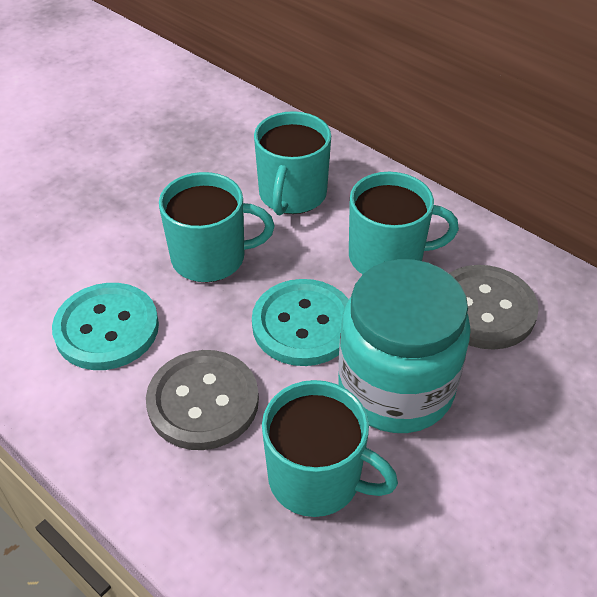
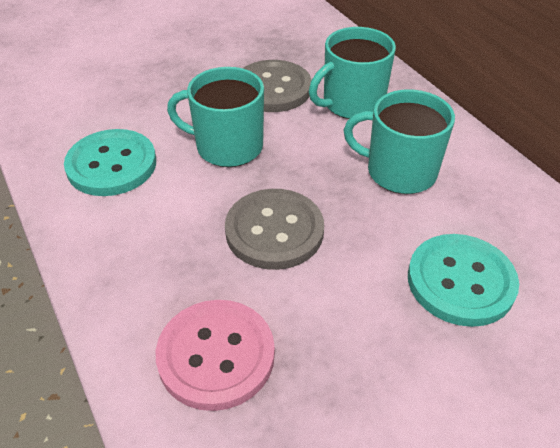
pink button: 0 -> 1
turquoise jar: 1 -> 0
turquoise mug: 4 -> 3

